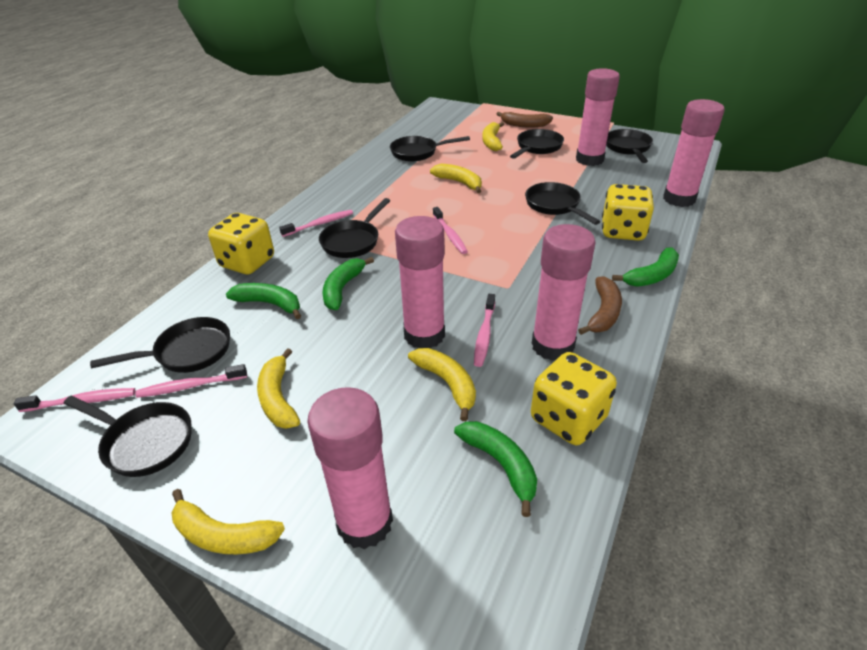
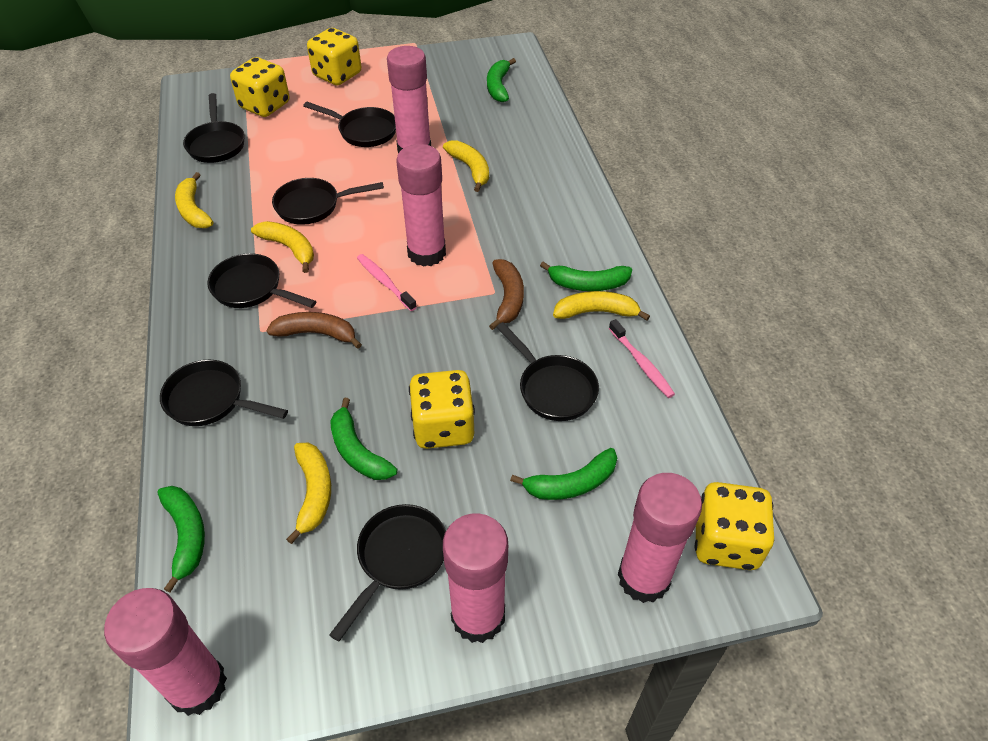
green banana: 4 -> 5
pink toothbrush: 5 -> 2
yellow dice: 3 -> 4

